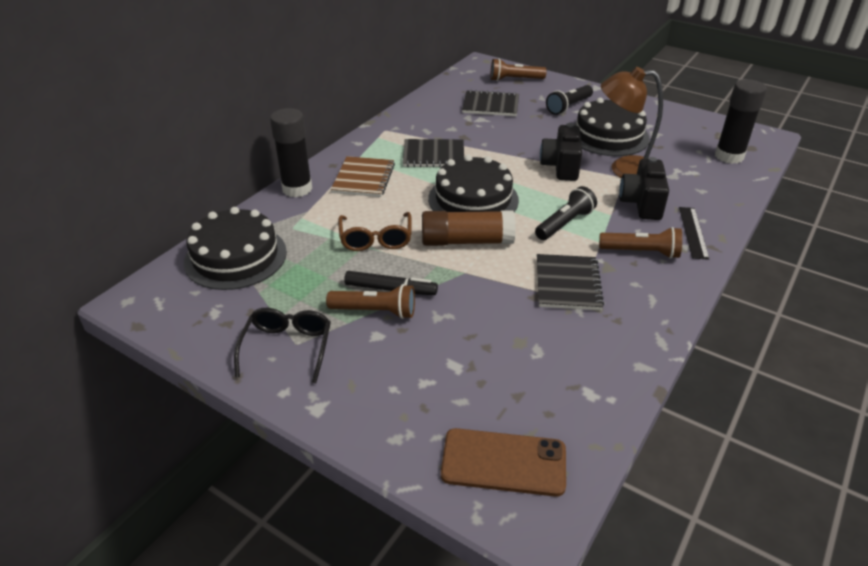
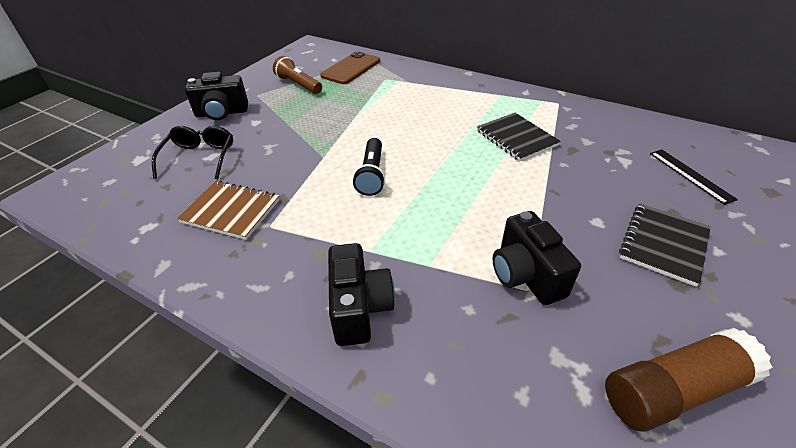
black cake: 3 -> 0
black camera: 2 -> 3
black flashlight: 2 -> 1
black glue stick: 2 -> 0
black marker: 1 -> 0
black notebook: 3 -> 2
brown flashlight: 3 -> 1
brown glasses: 1 -> 0
brown lamp: 1 -> 0

